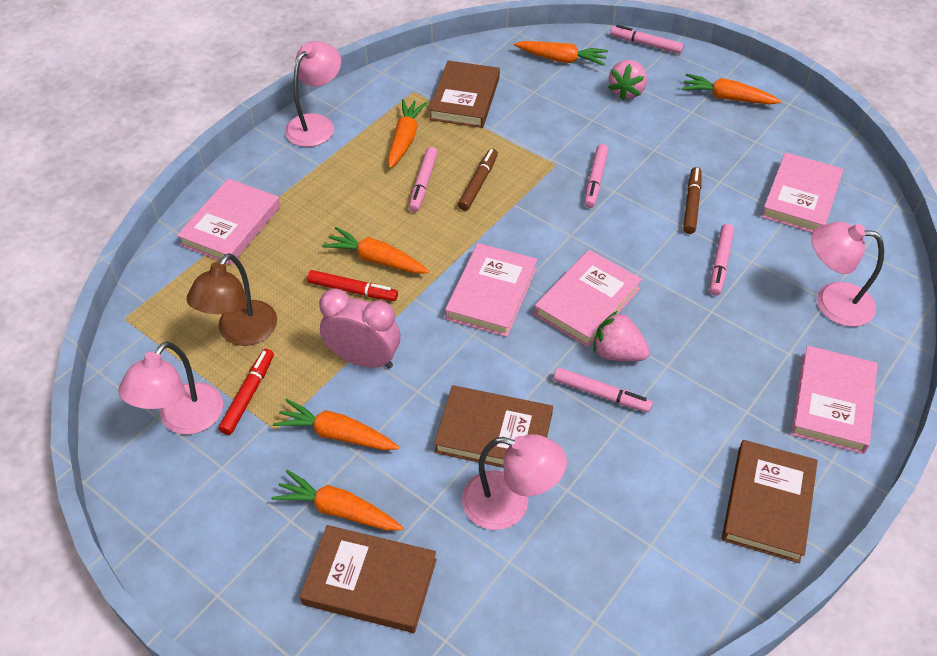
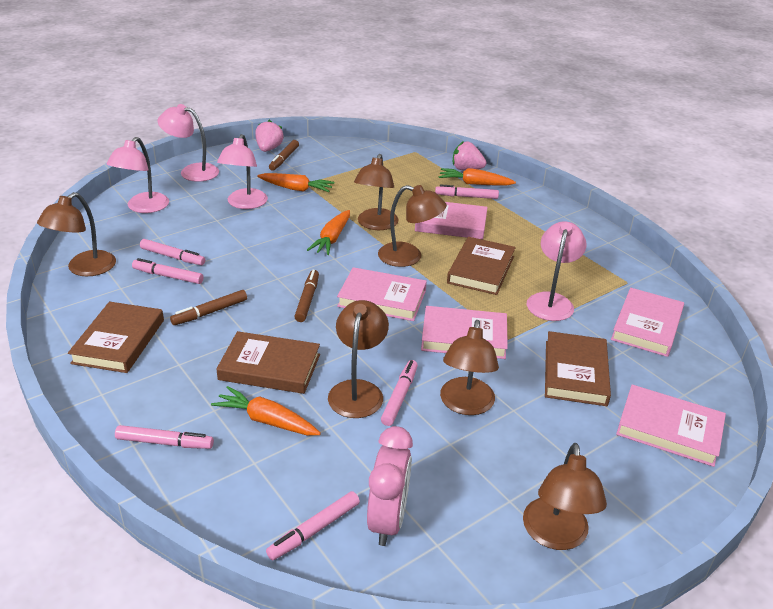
brown lamp: 1 -> 6
brown marker: 2 -> 3
orange carrot: 6 -> 4
pink marker: 5 -> 6
red marker: 2 -> 0

